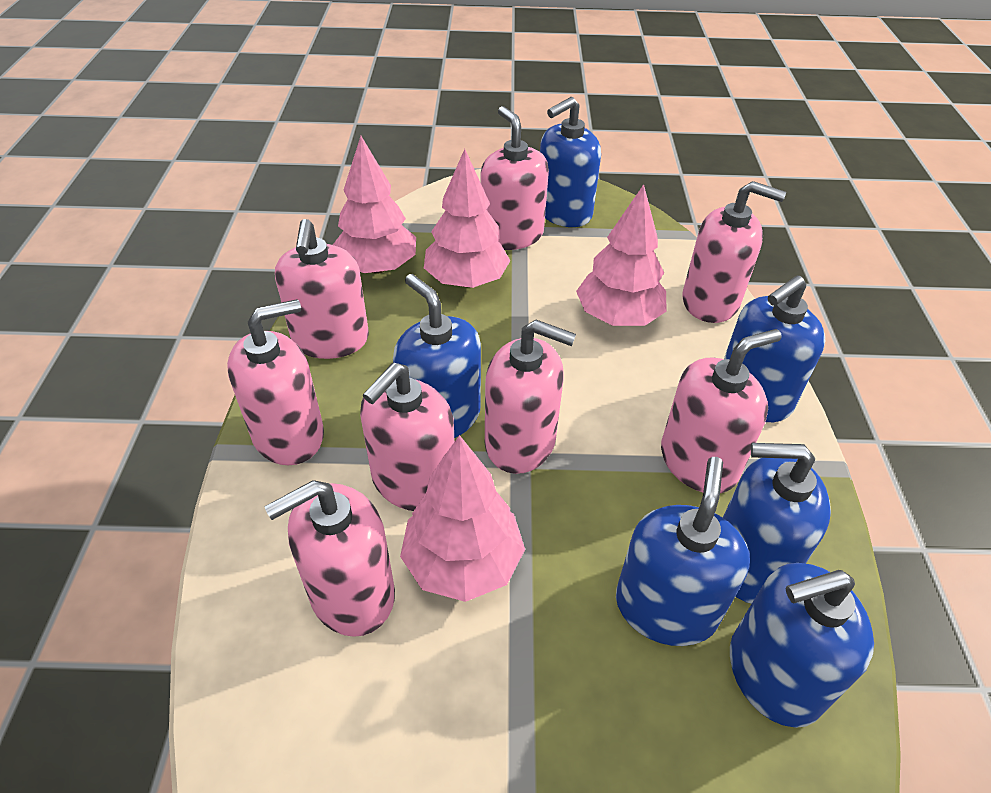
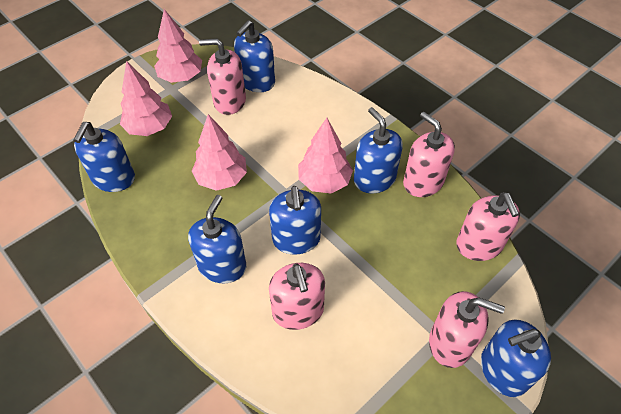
pink soap dispenser: 8 -> 5

